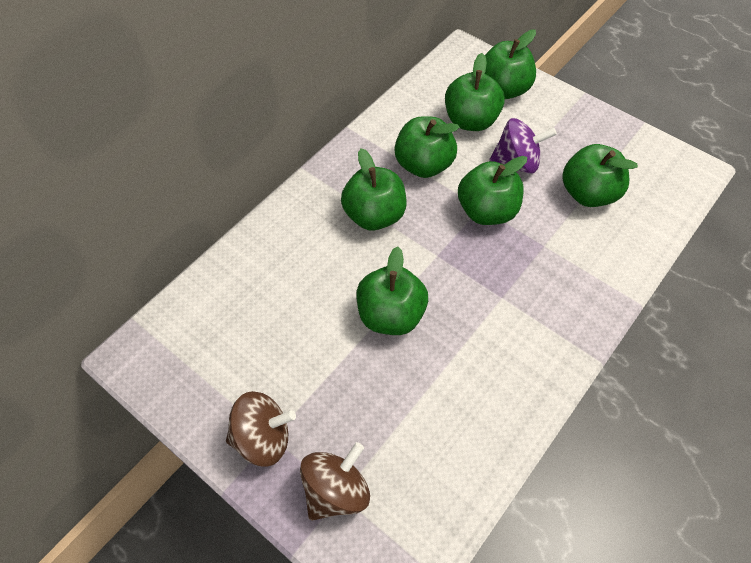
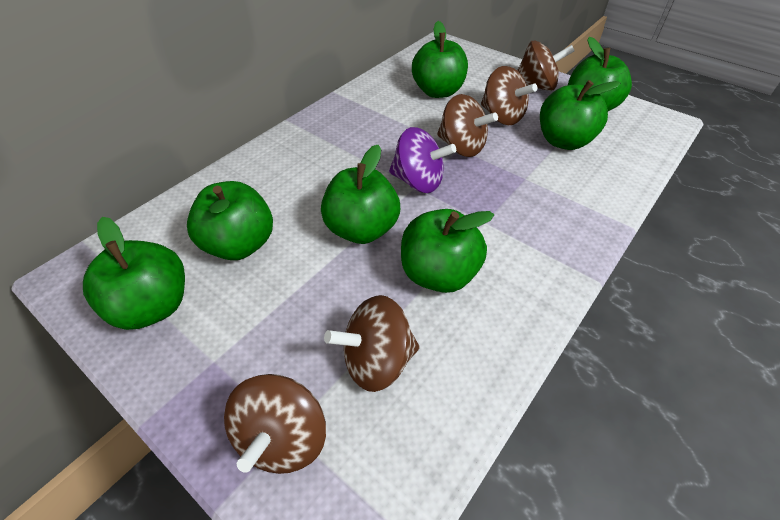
brown spinning top: 2 -> 5

